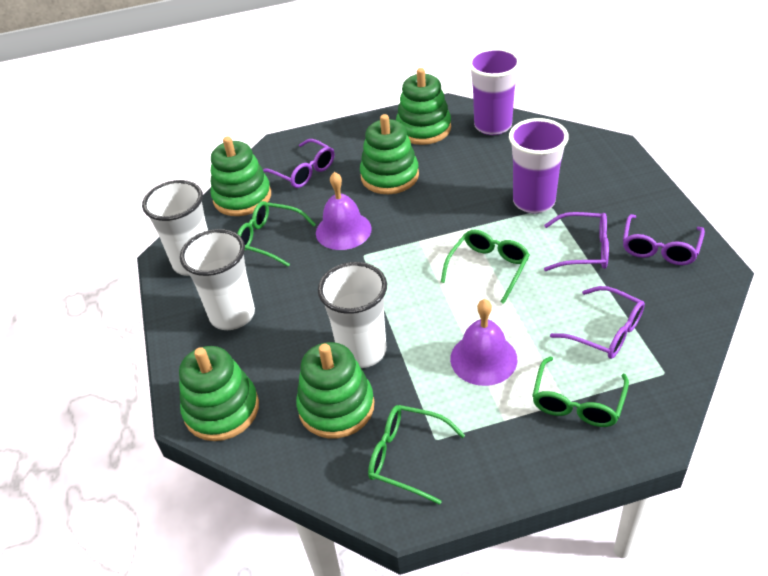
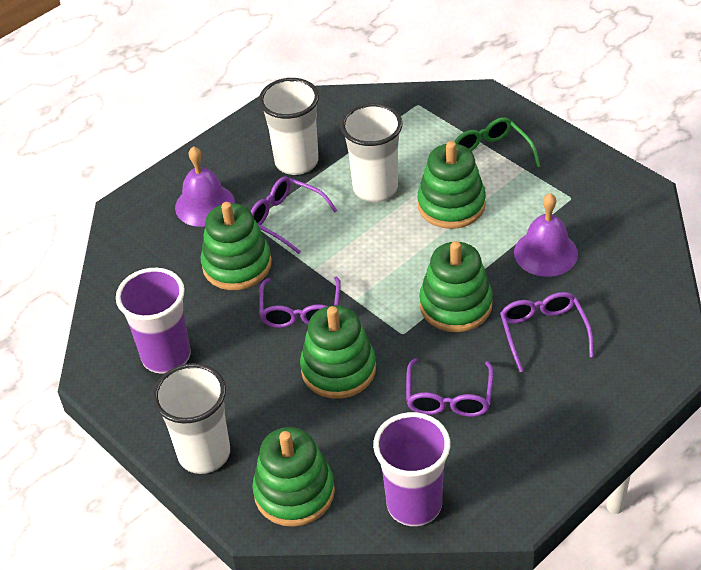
green glasses: 4 -> 1

